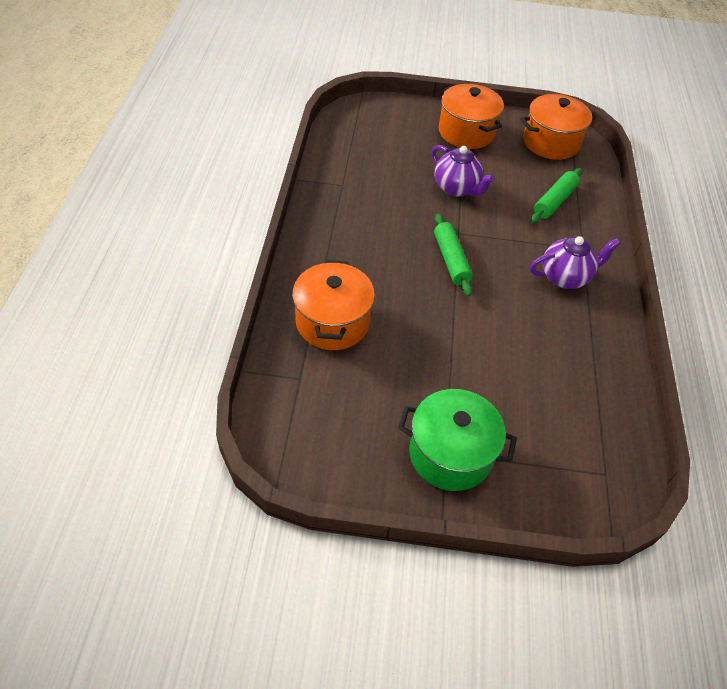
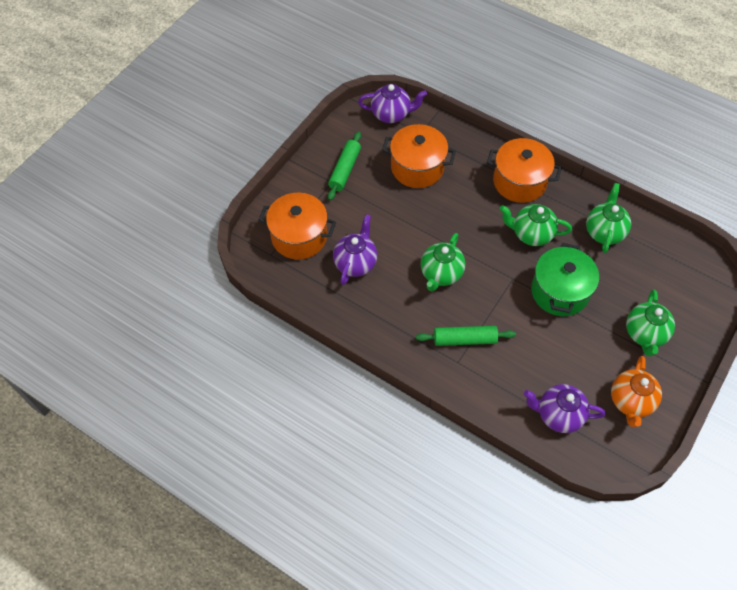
green teapot: 0 -> 4
orange teapot: 0 -> 1
purple teapot: 2 -> 3

